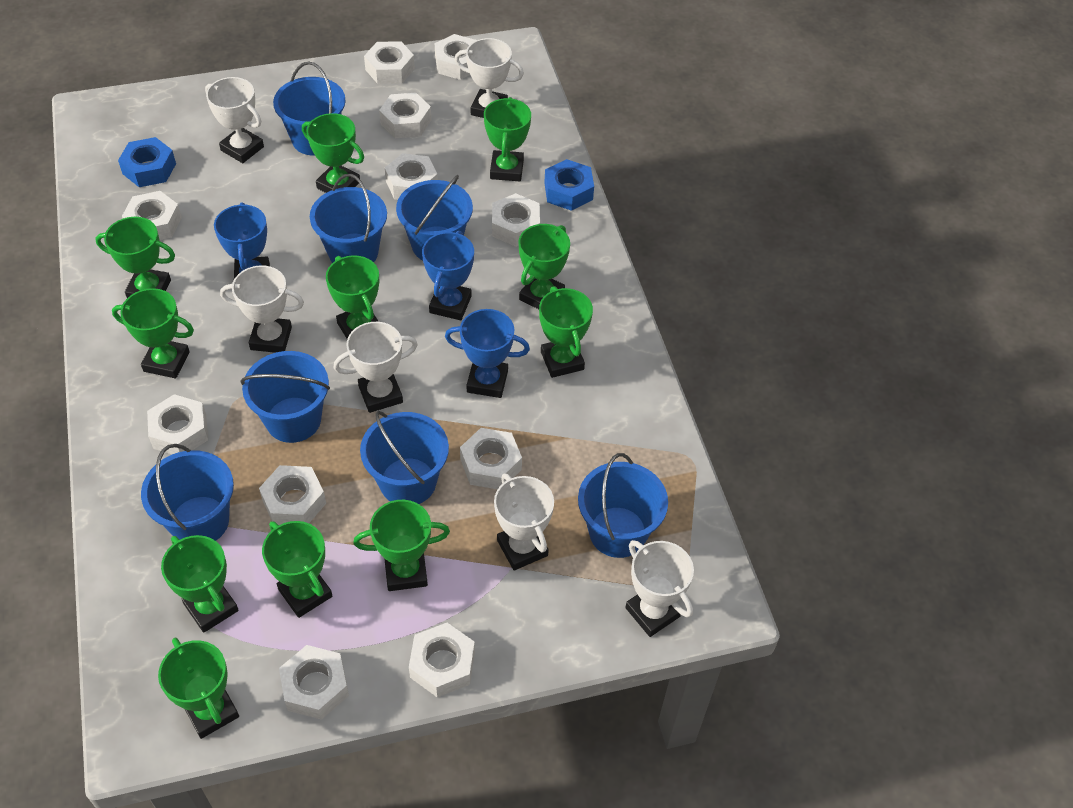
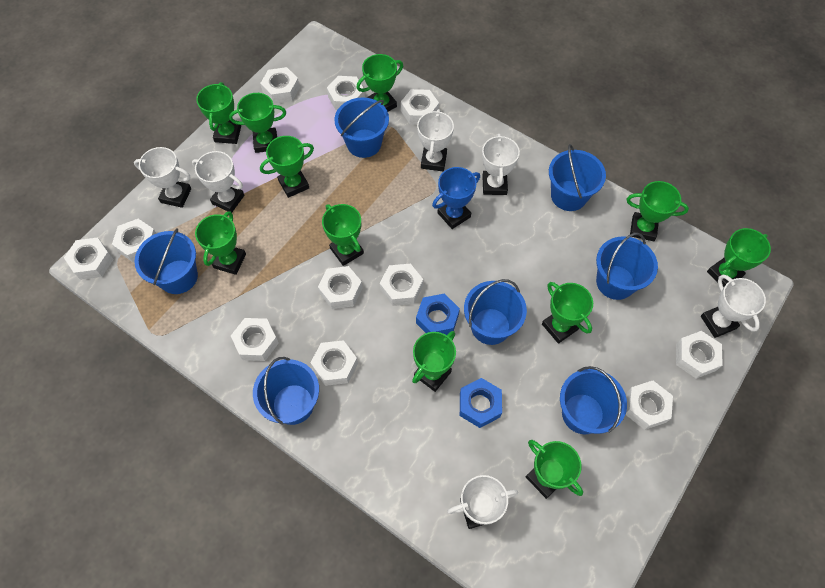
blue trophy: 3 -> 1

